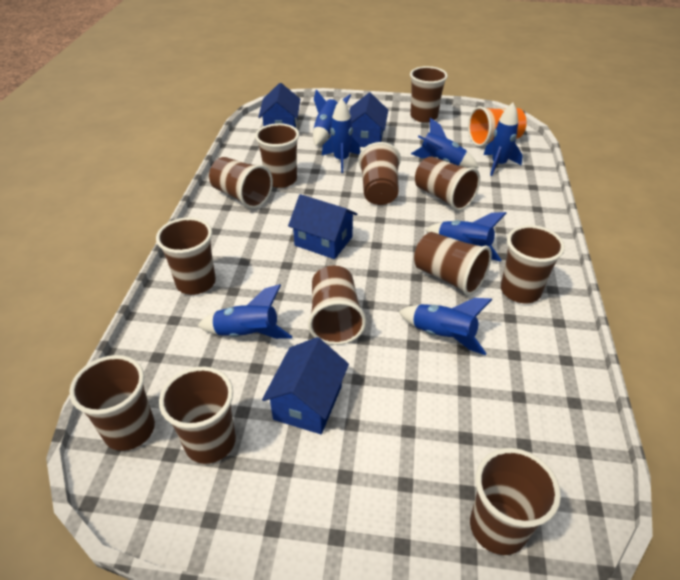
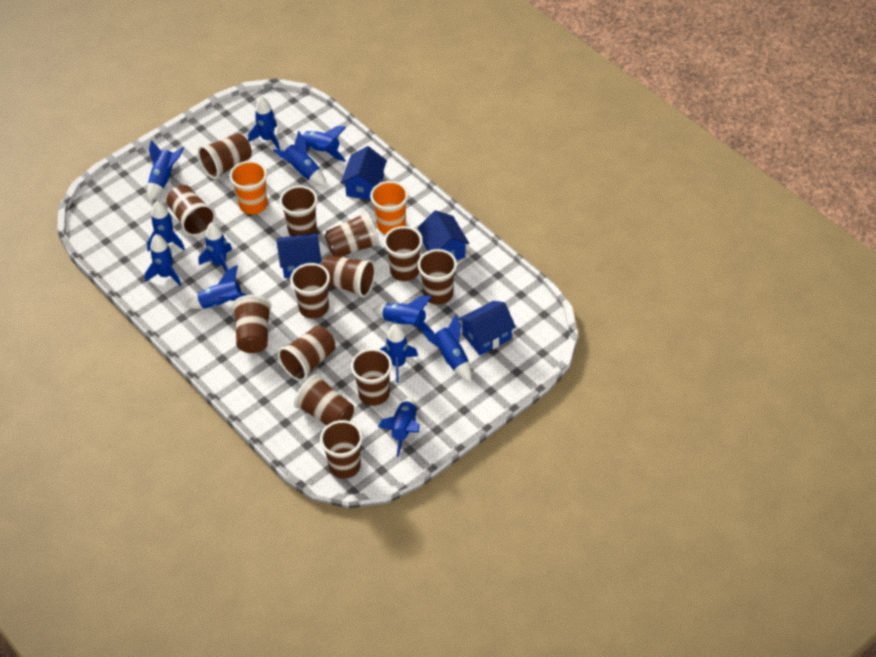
blue rocket: 7 -> 12
brown cup: 12 -> 13
orange cup: 1 -> 2

